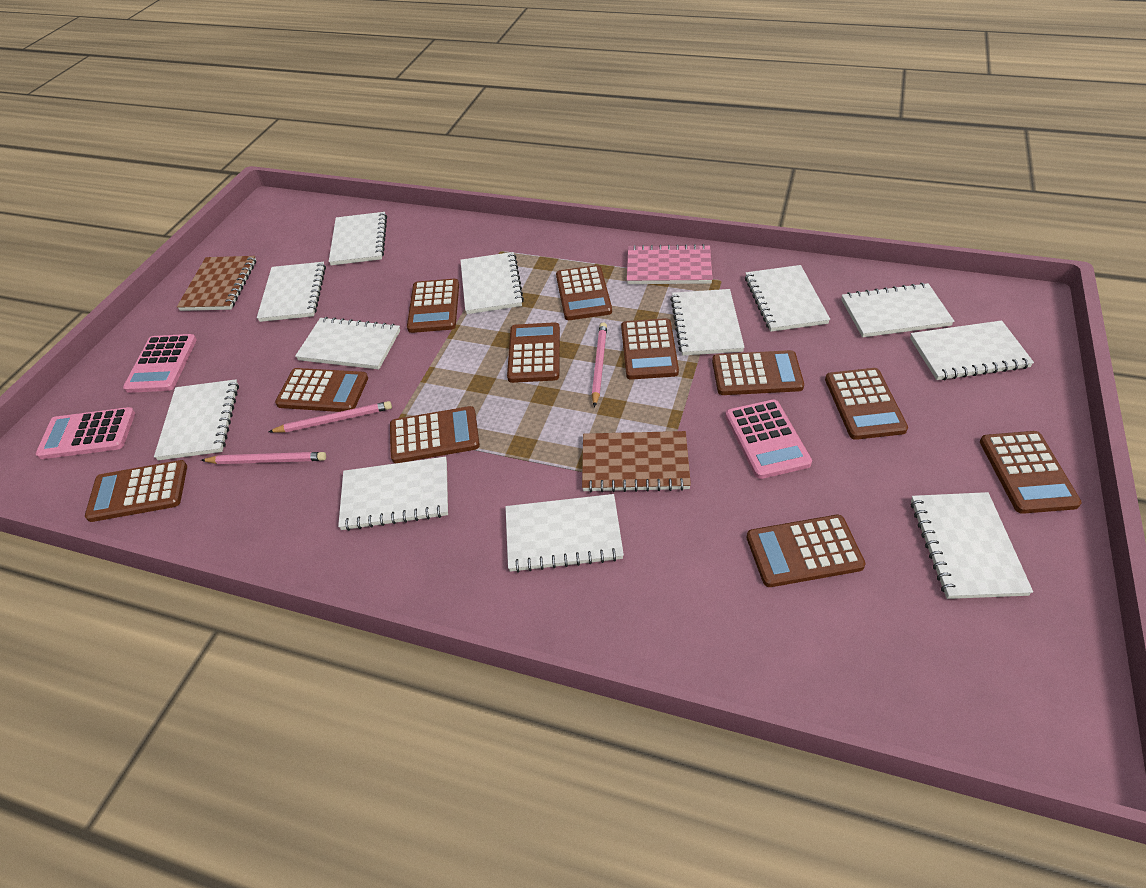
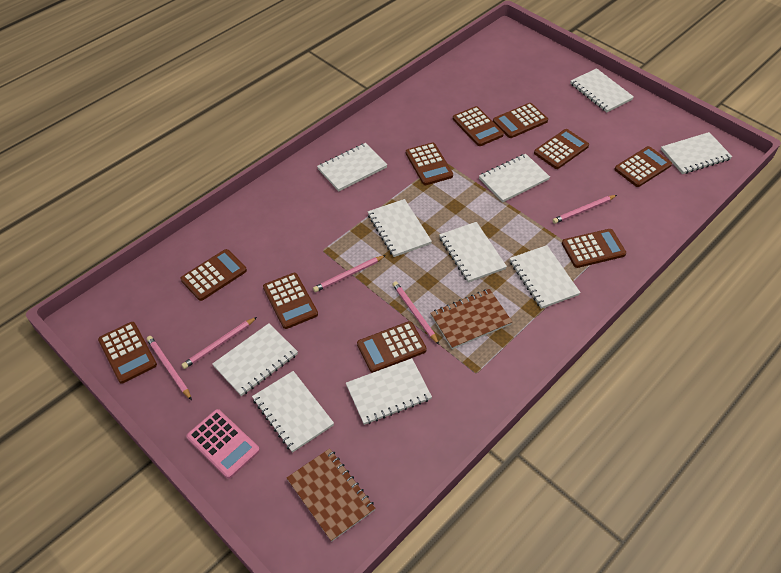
brown calculator: 11 -> 10
pink calculator: 3 -> 1
pink notebook: 1 -> 0
pink pencil: 3 -> 5
white notebook: 12 -> 10

